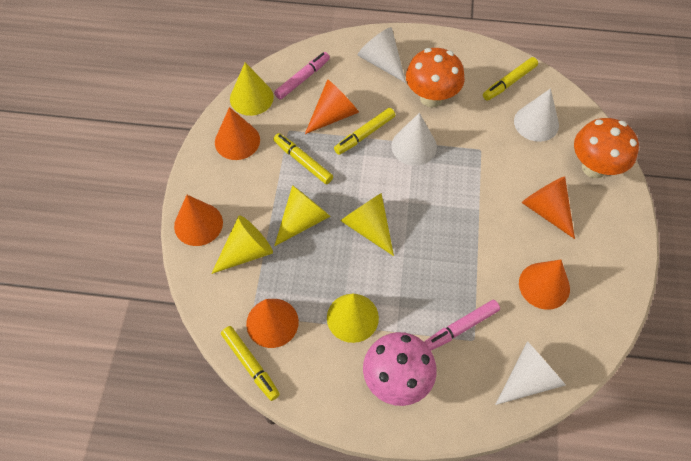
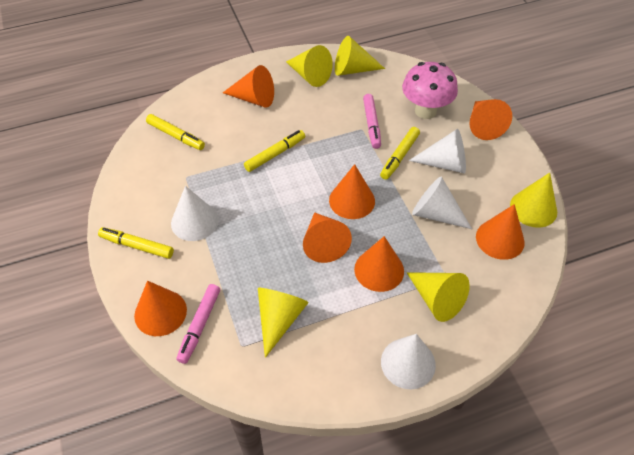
orange cone: 6 -> 7
orange mushroom: 2 -> 0

